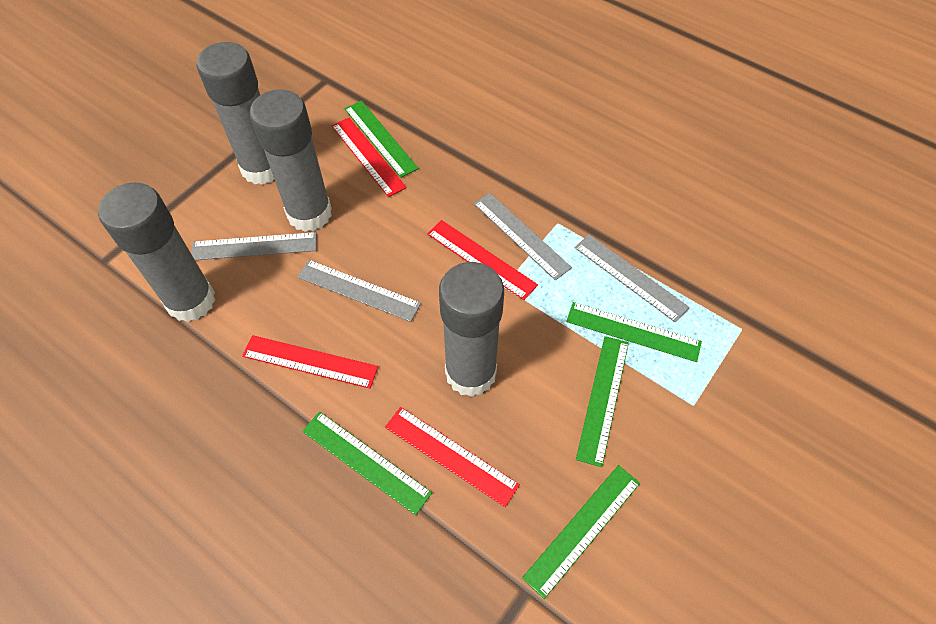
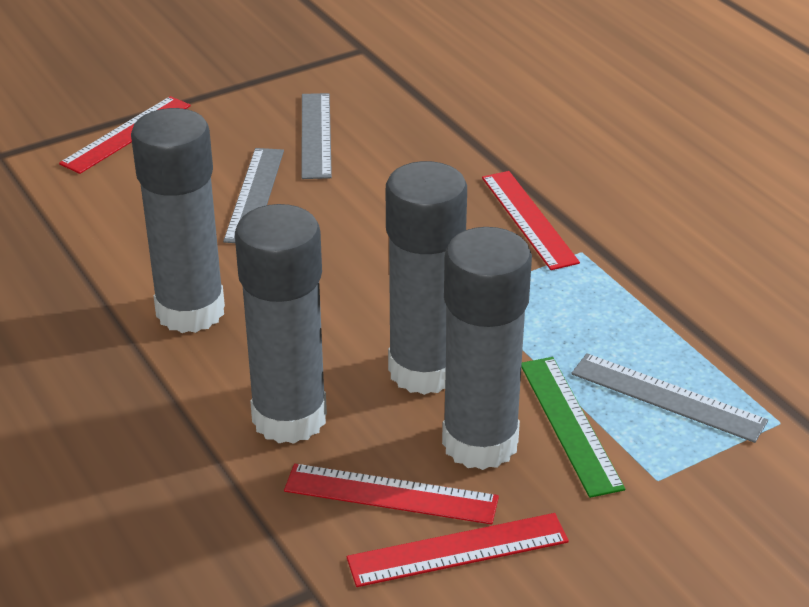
green ruler: 5 -> 1
grey ruler: 4 -> 3

